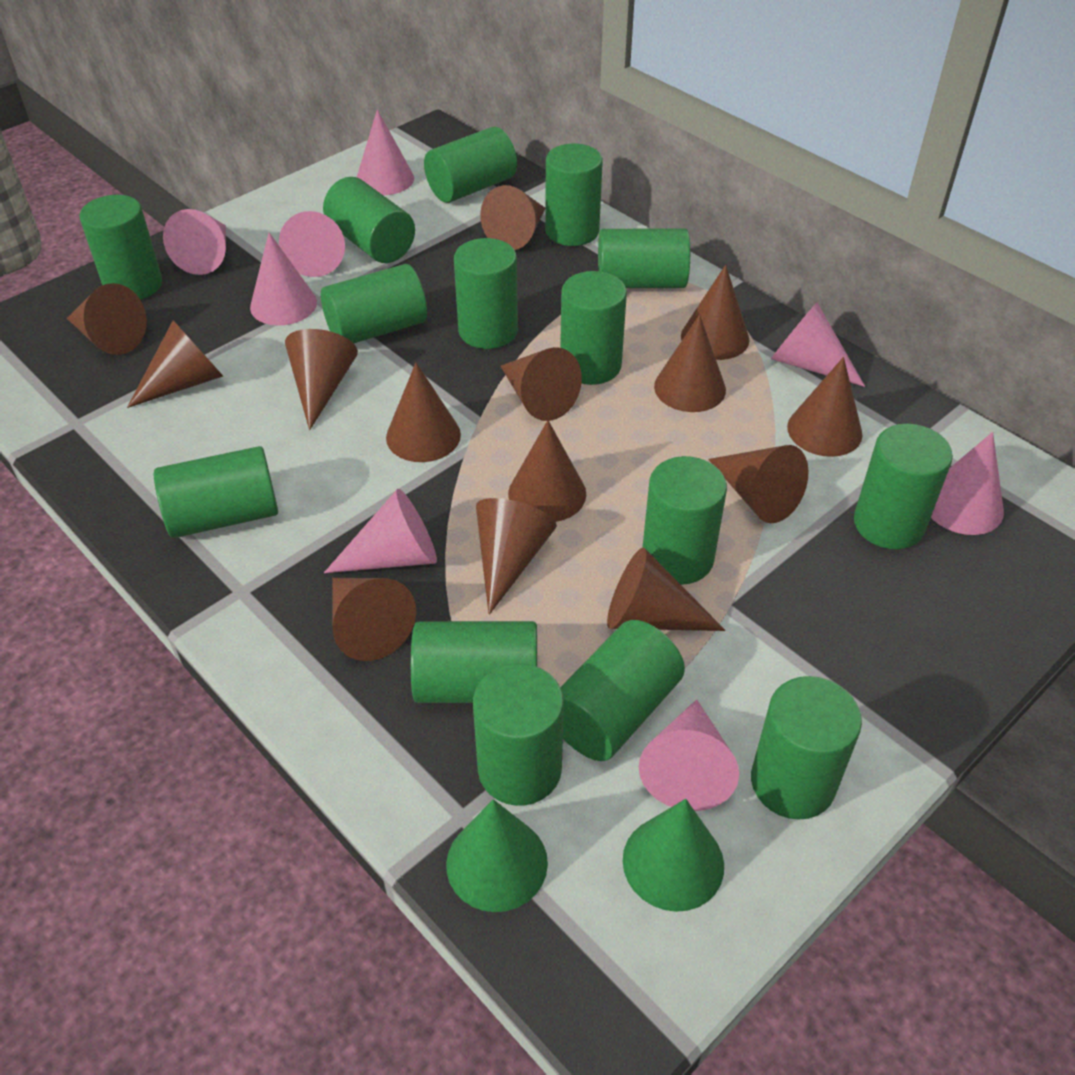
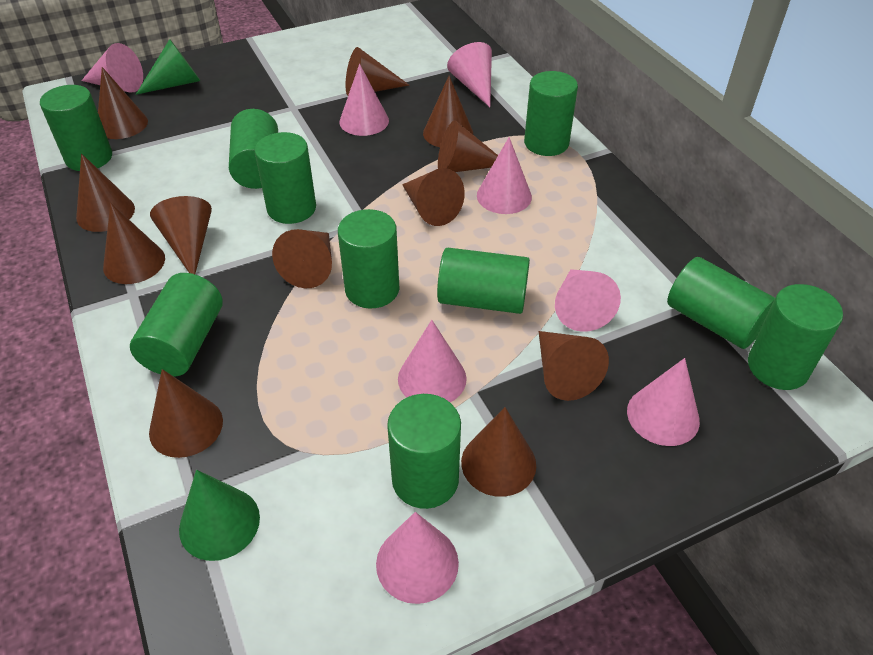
brown cone: 14 -> 12
green cylinder: 15 -> 10

